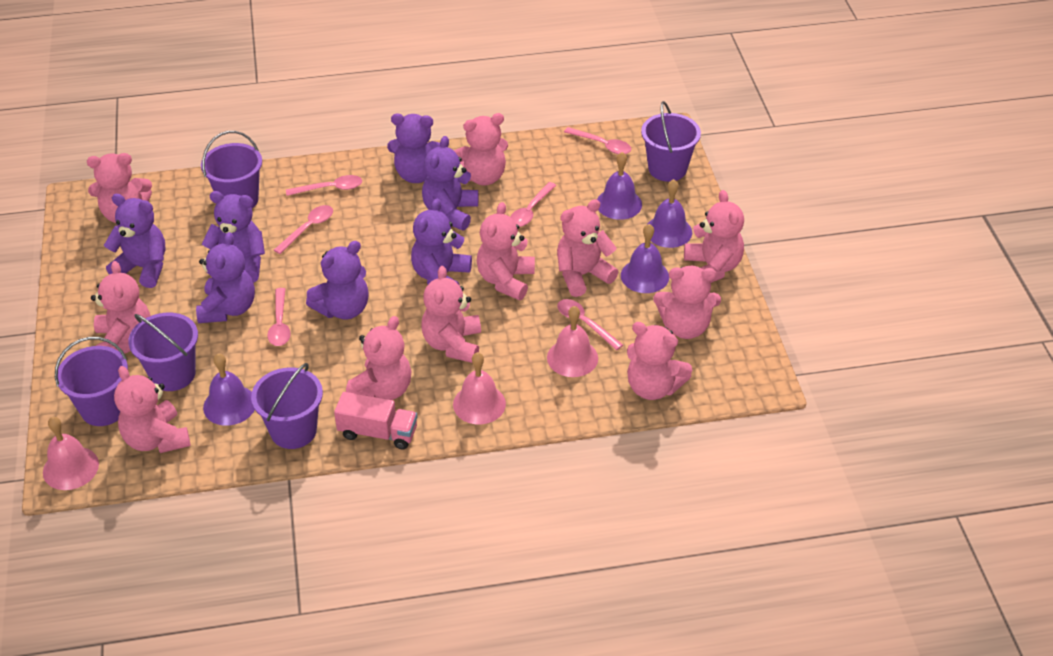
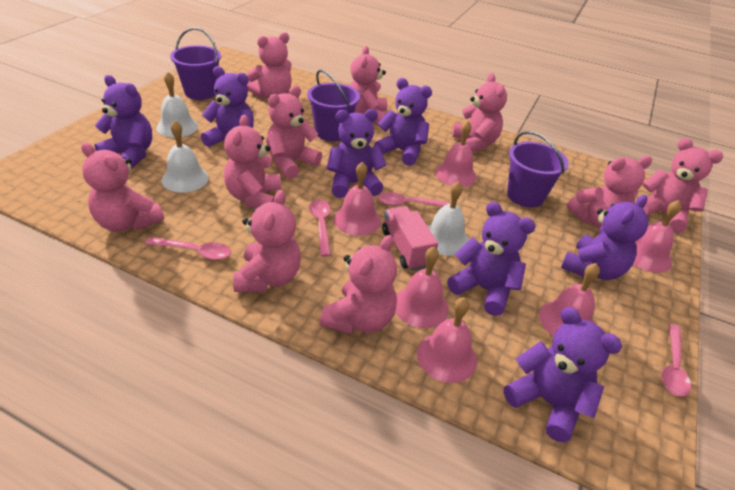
pink bell: 3 -> 6
pink spoon: 6 -> 4
pink teddy bear: 11 -> 10
purple bell: 4 -> 0
purple bucket: 5 -> 3
white bell: 0 -> 3

